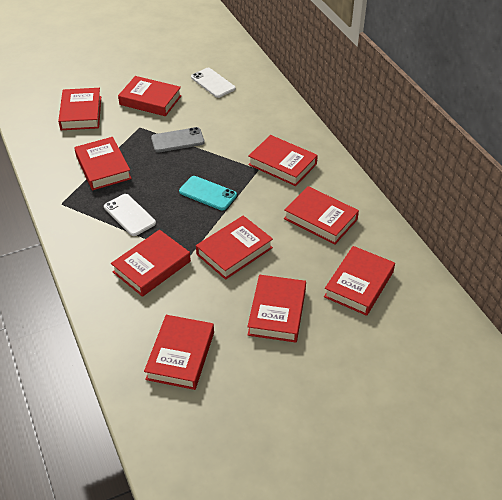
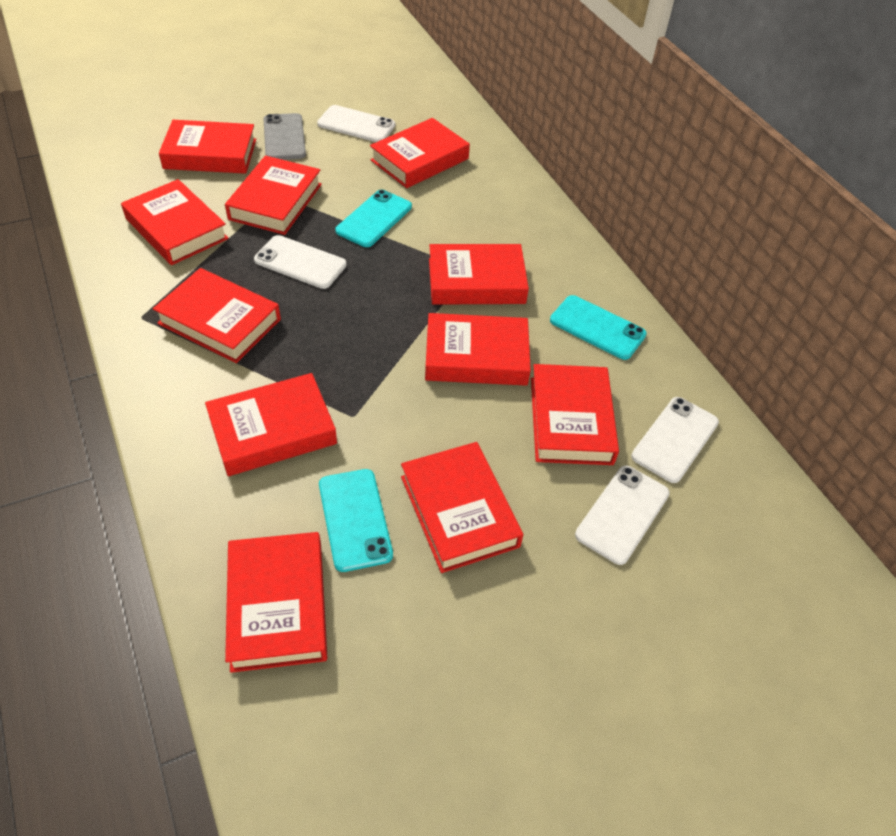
red book: 10 -> 11
turquoise phone: 1 -> 3
white phone: 2 -> 4

